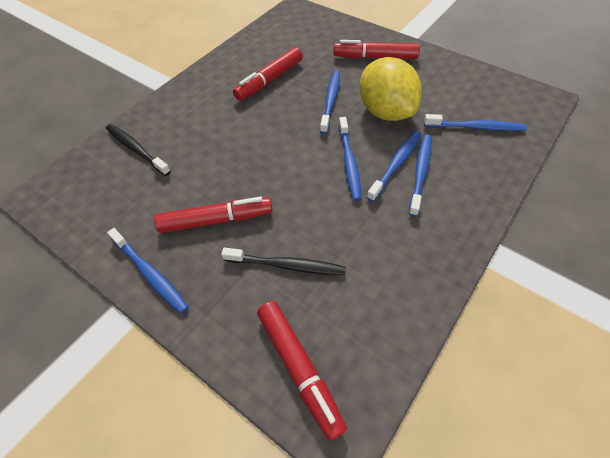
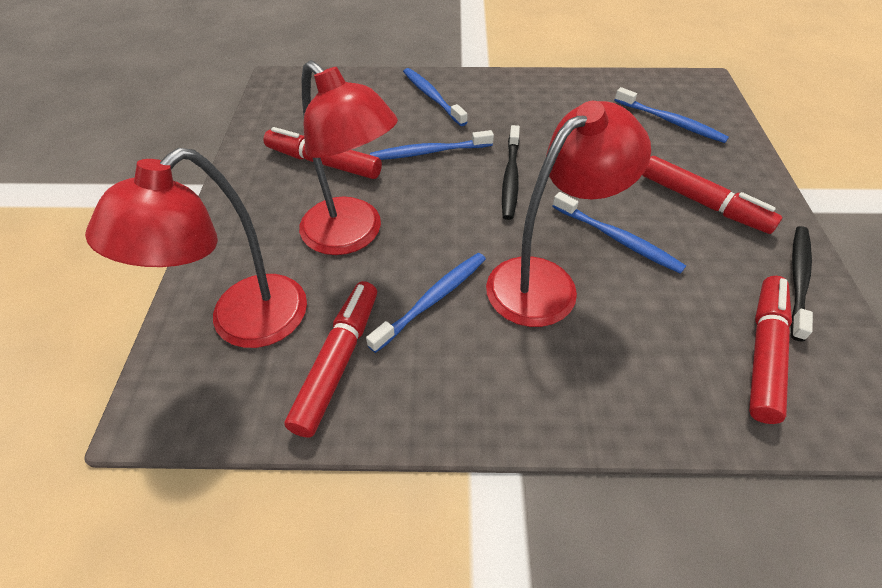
blue toothbrush: 6 -> 5
red lamp: 0 -> 3
yellow lemon: 1 -> 0

